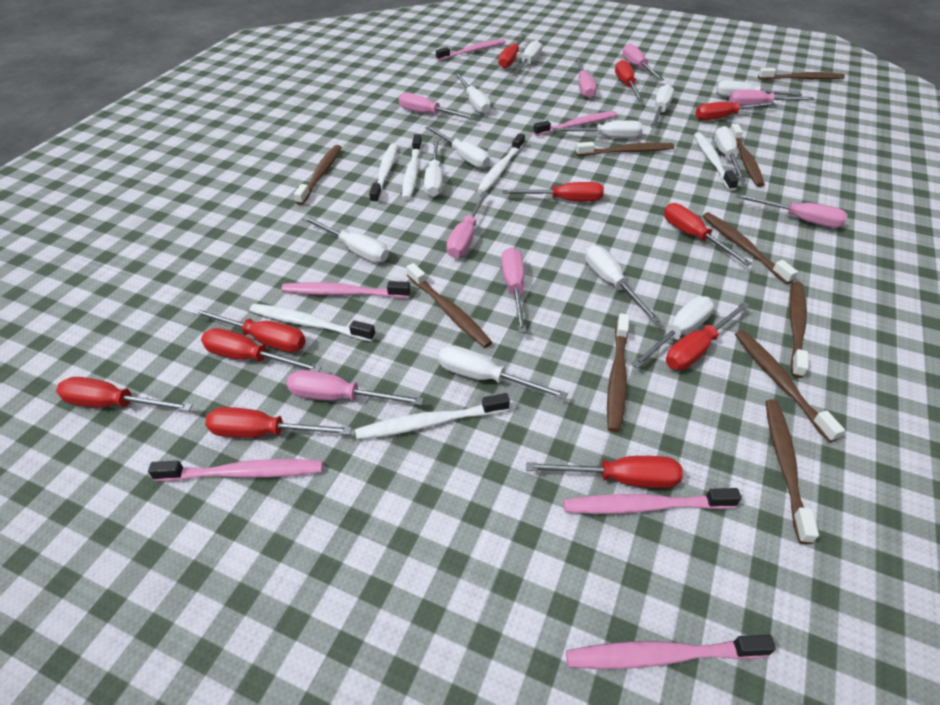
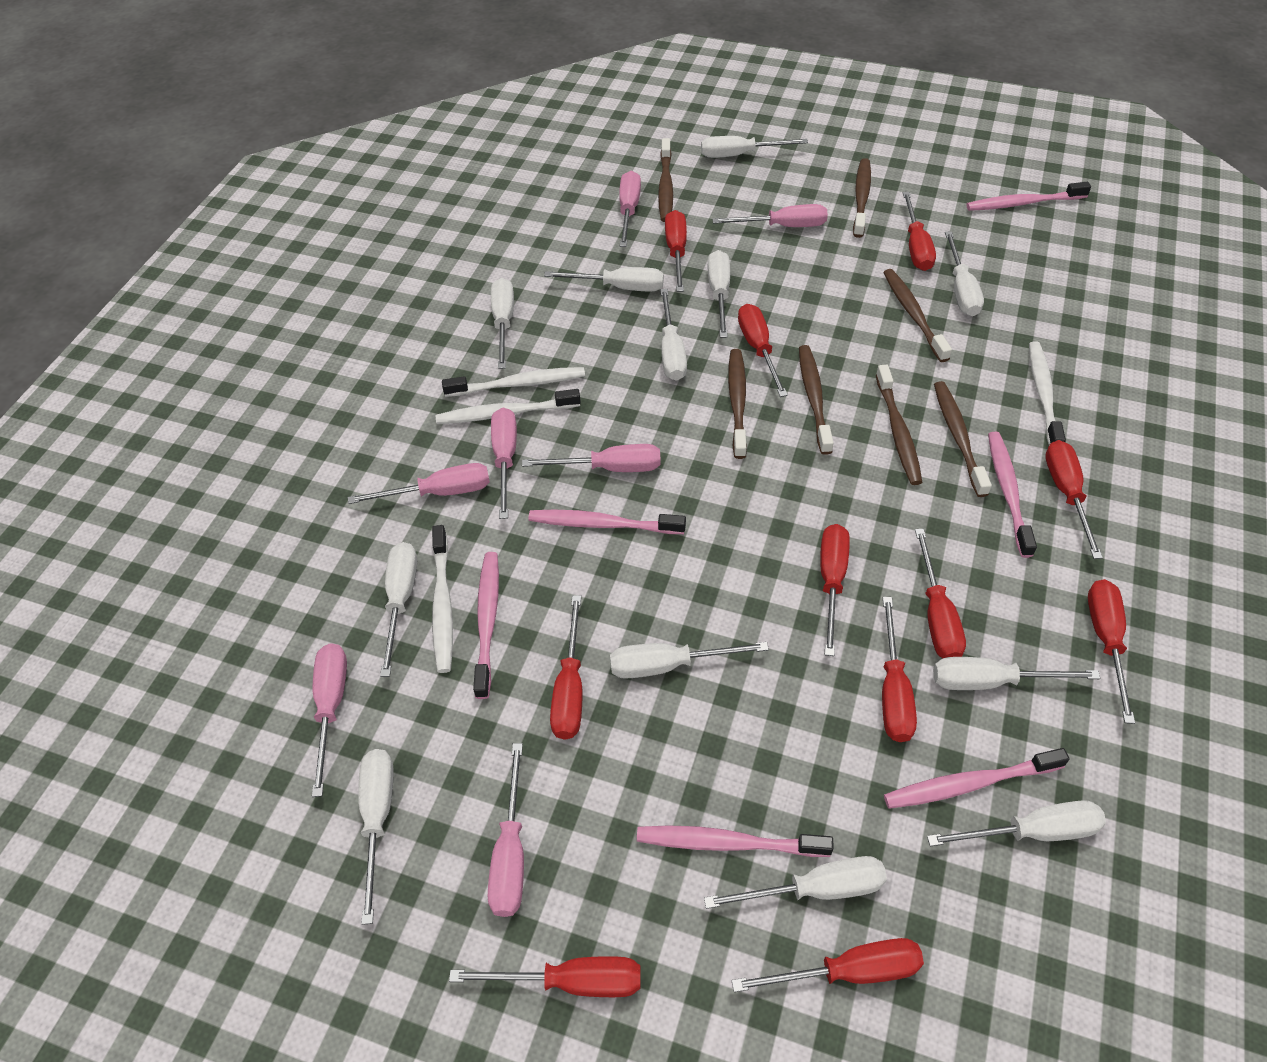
brown toothbrush: 10 -> 7
pink screwdriver: 8 -> 7
white toothbrush: 6 -> 4

